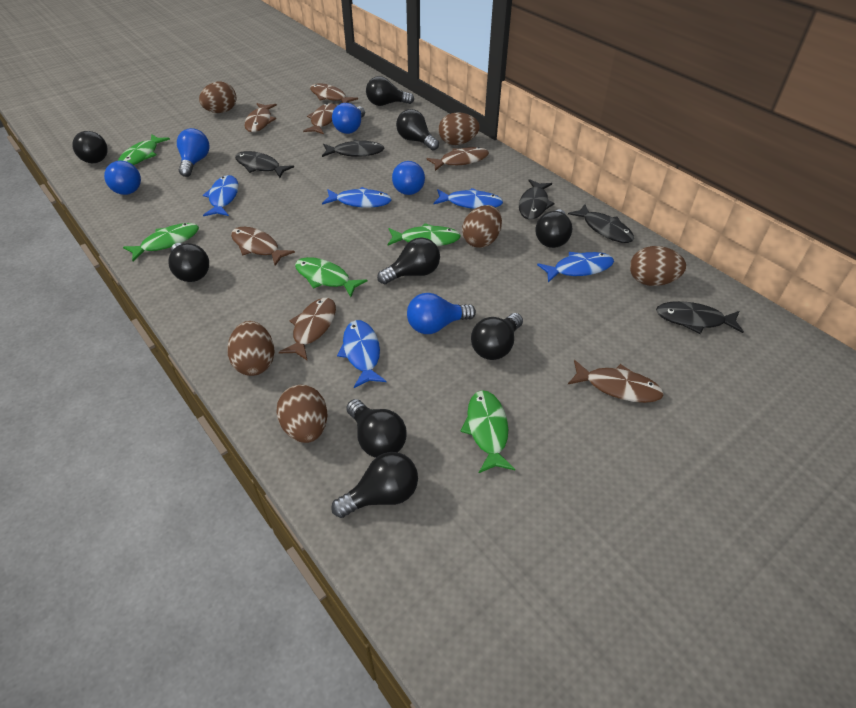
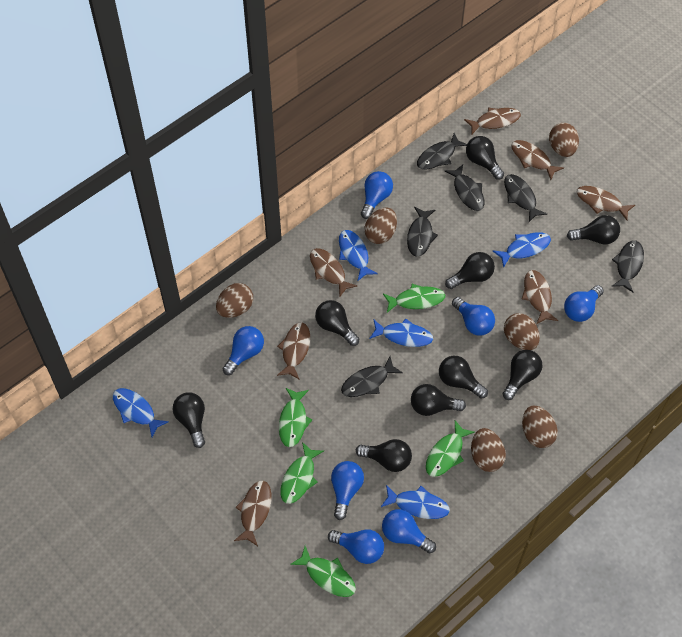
black fish: 5 -> 6
blue light bulb: 5 -> 7

